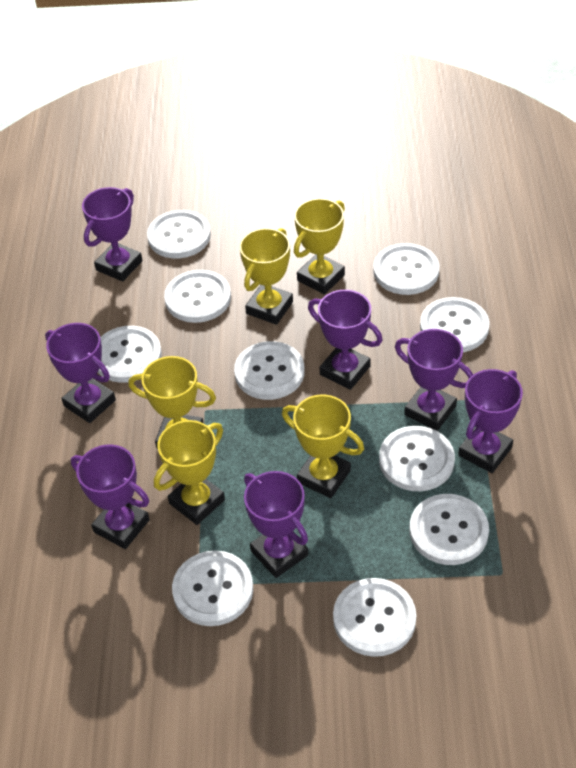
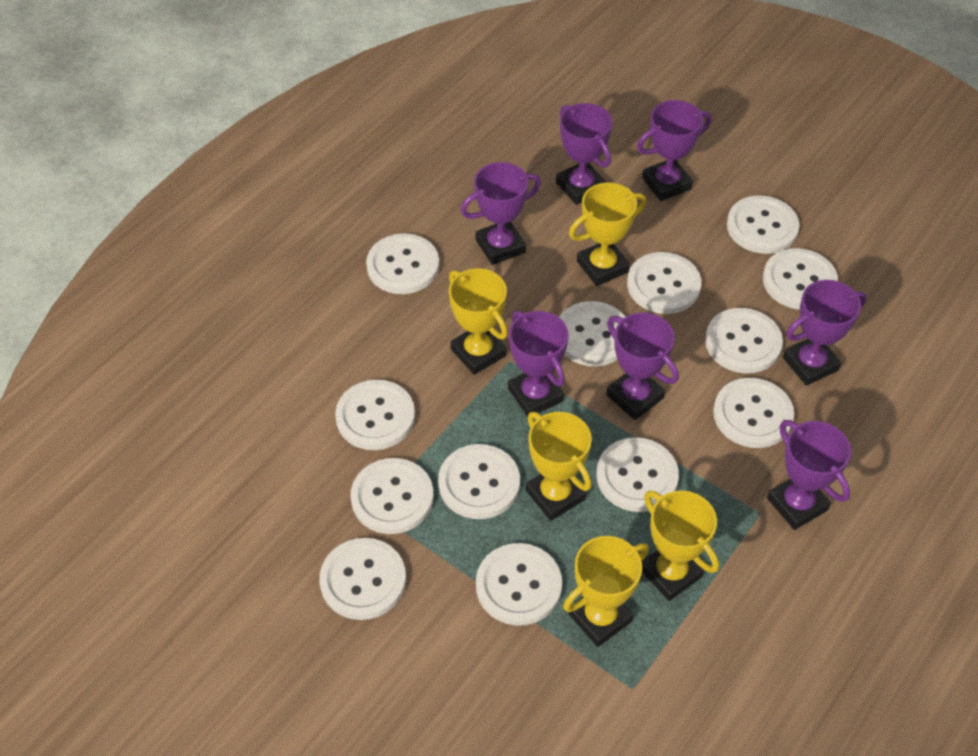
white button: 10 -> 13

